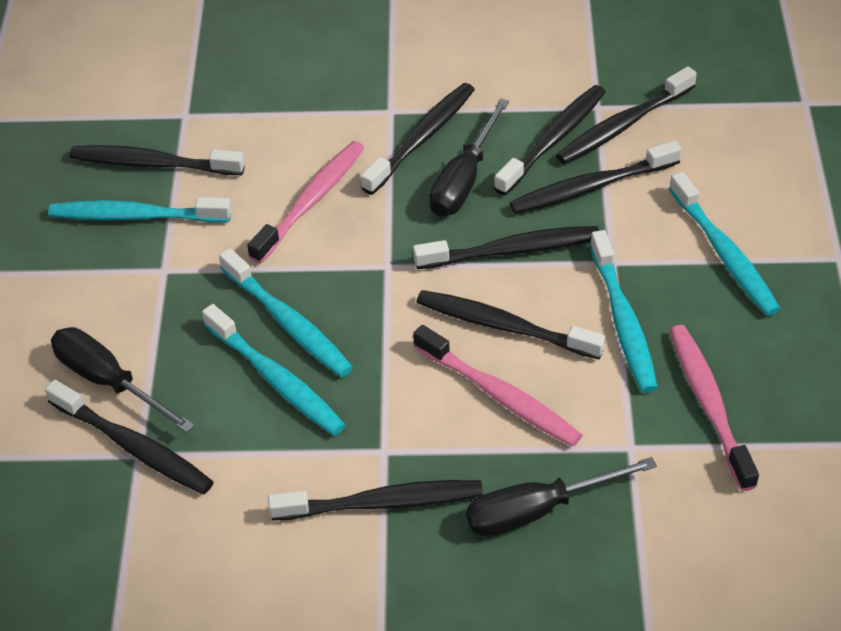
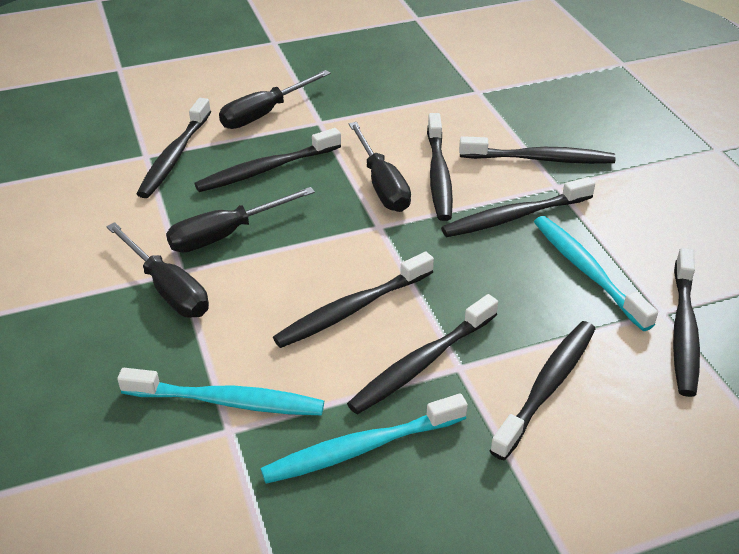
black screwdriver: 3 -> 4
pink toothbrush: 3 -> 0
turquoise toothbrush: 5 -> 3

